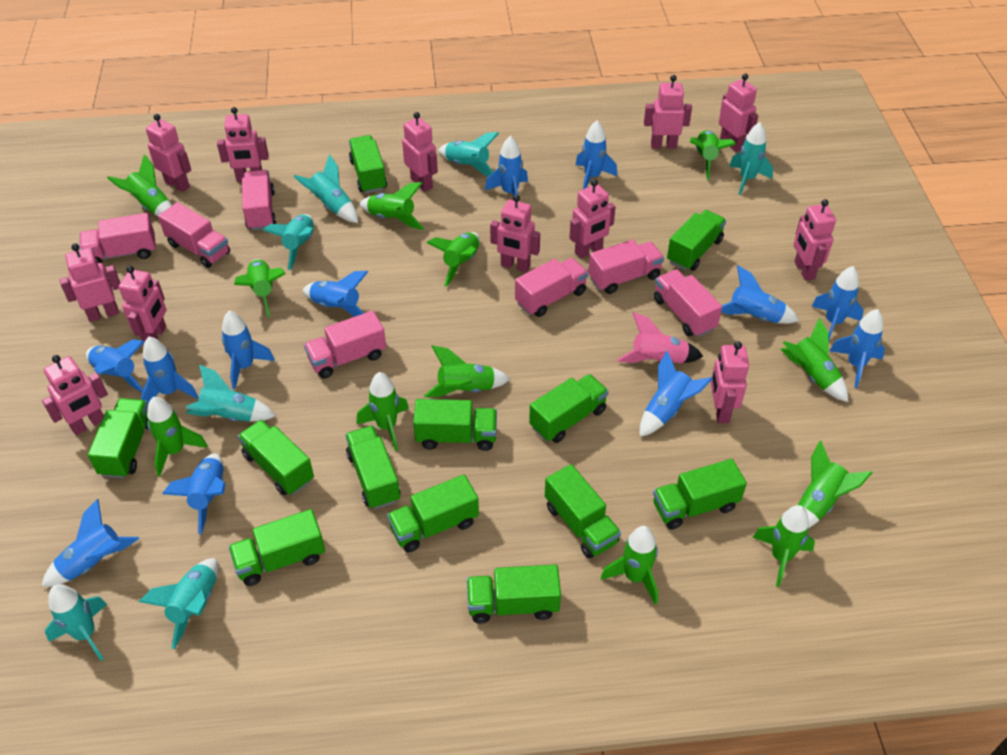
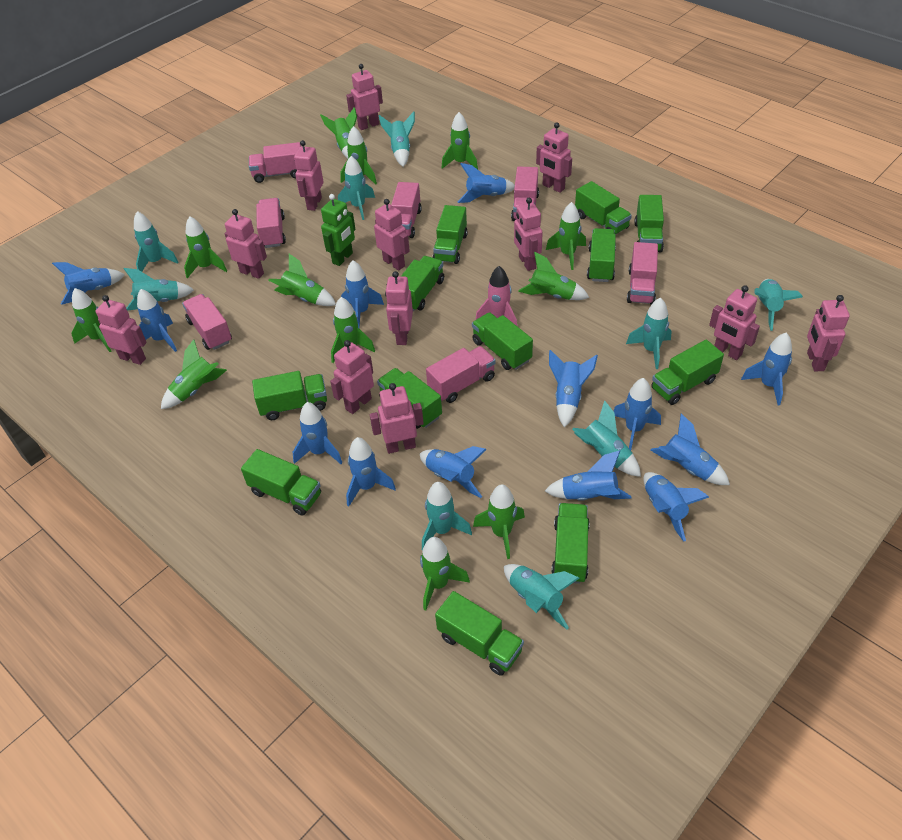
blue rocket: 12 -> 13
green robot: 0 -> 1
turquoise rocket: 7 -> 9

